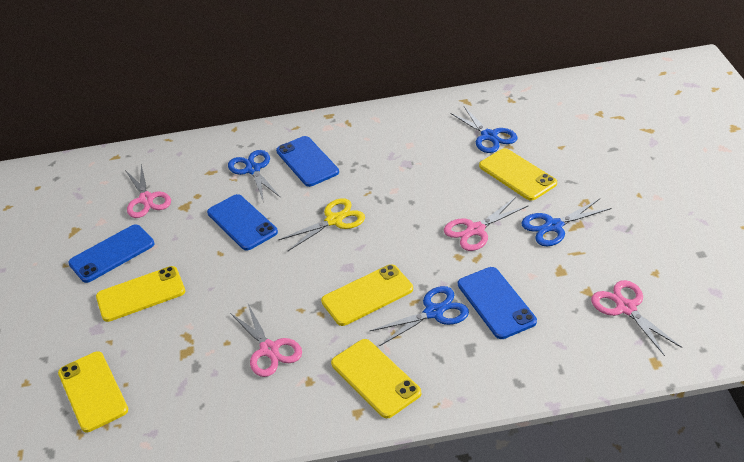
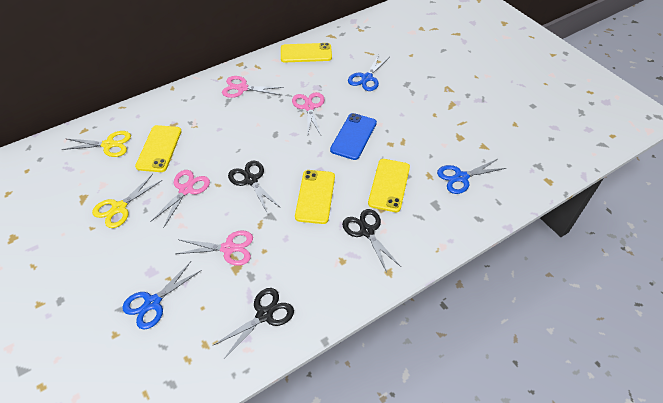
black scissors: 0 -> 3
blue phone: 4 -> 1
blue scissors: 4 -> 3
yellow phone: 5 -> 4
yellow scissors: 1 -> 2

